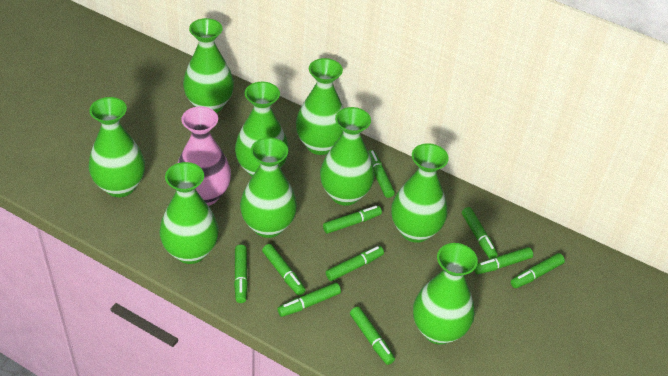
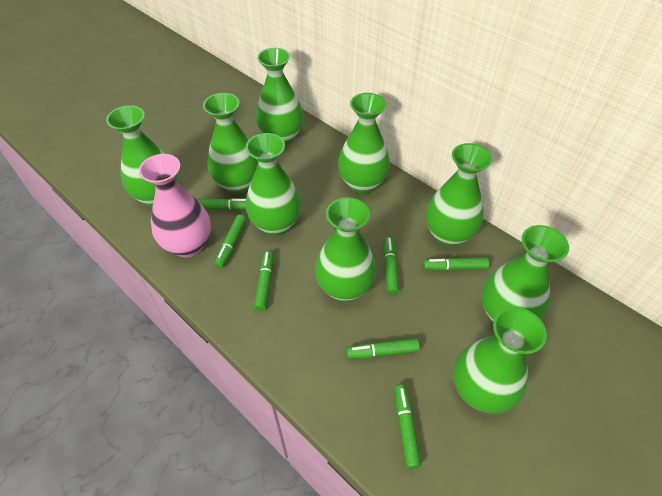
green marker: 10 -> 7

